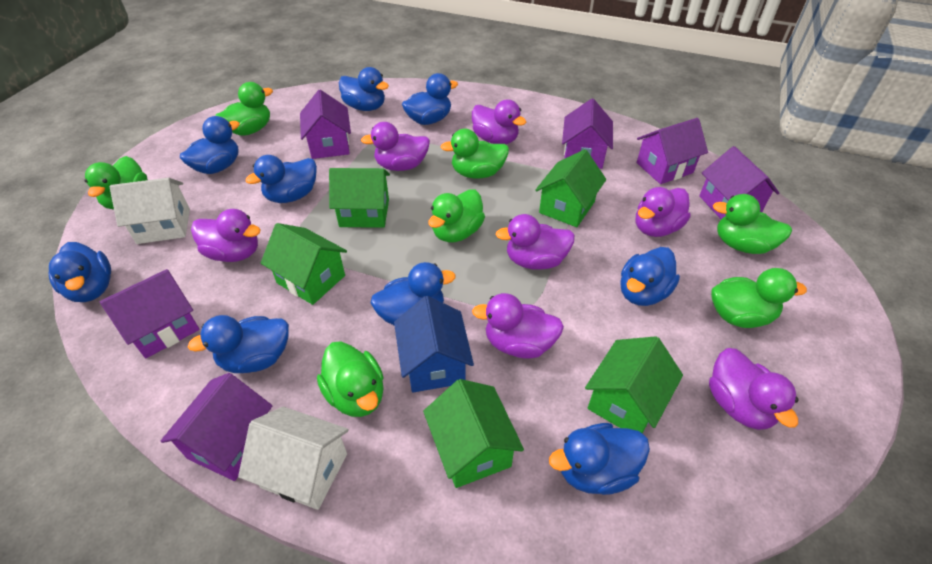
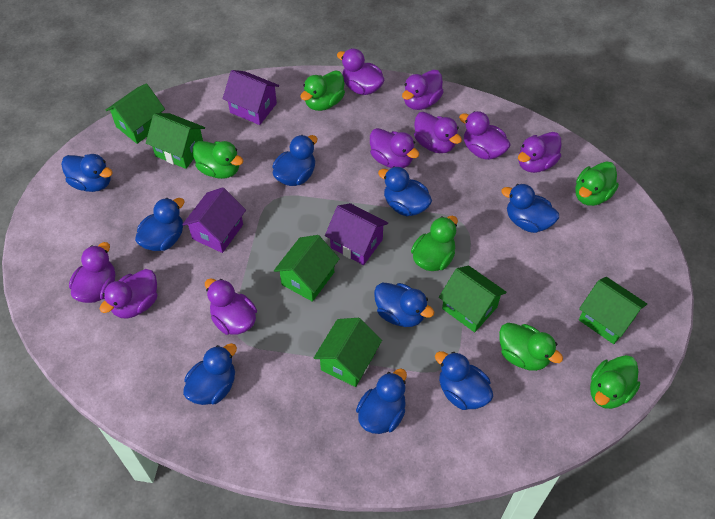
blue house: 1 -> 0
green duck: 7 -> 6
green house: 5 -> 6
purple duck: 7 -> 9
purple house: 6 -> 3
white house: 2 -> 0

